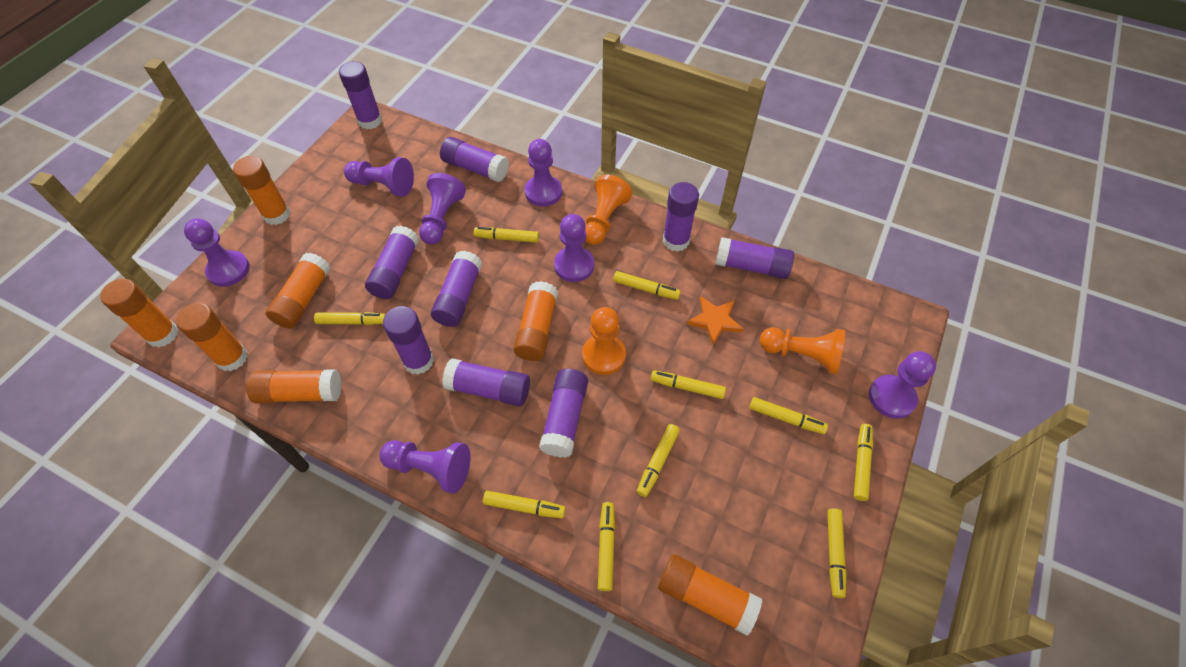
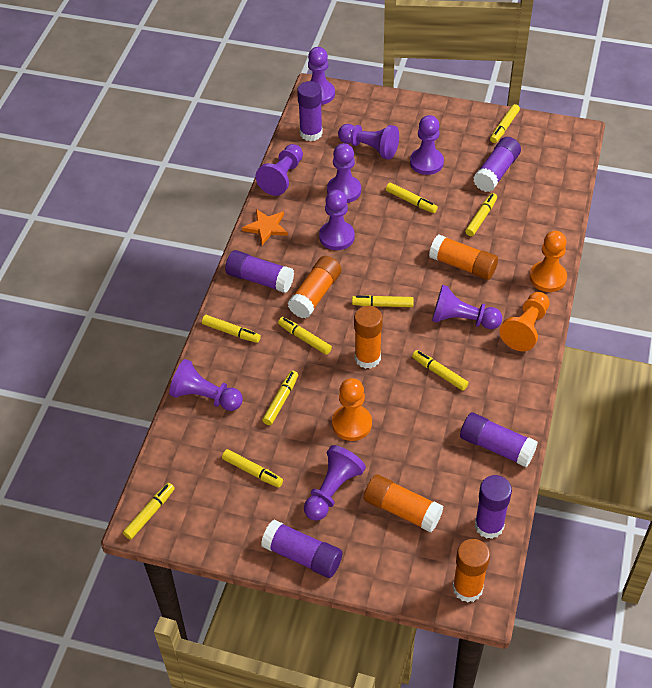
orange glue stick: 7 -> 5
purple glue stick: 9 -> 6
purple pawn: 7 -> 9

